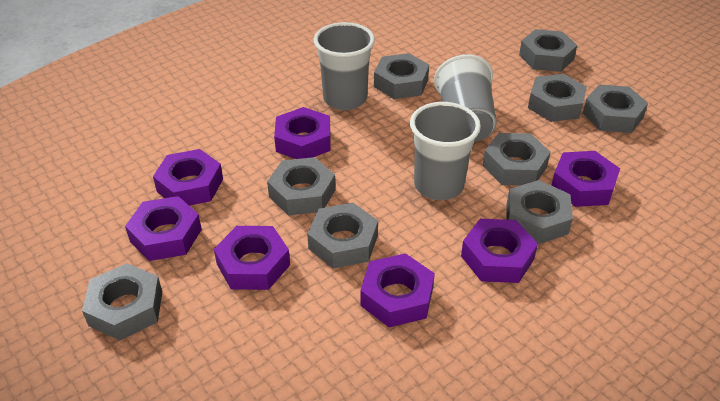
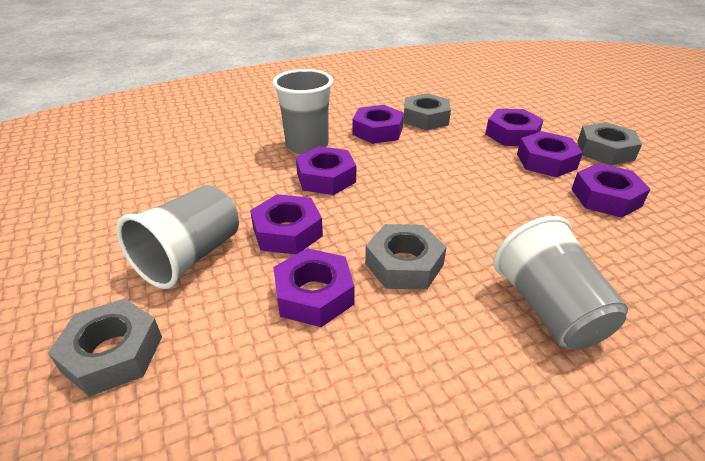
grey nut: 9 -> 4

